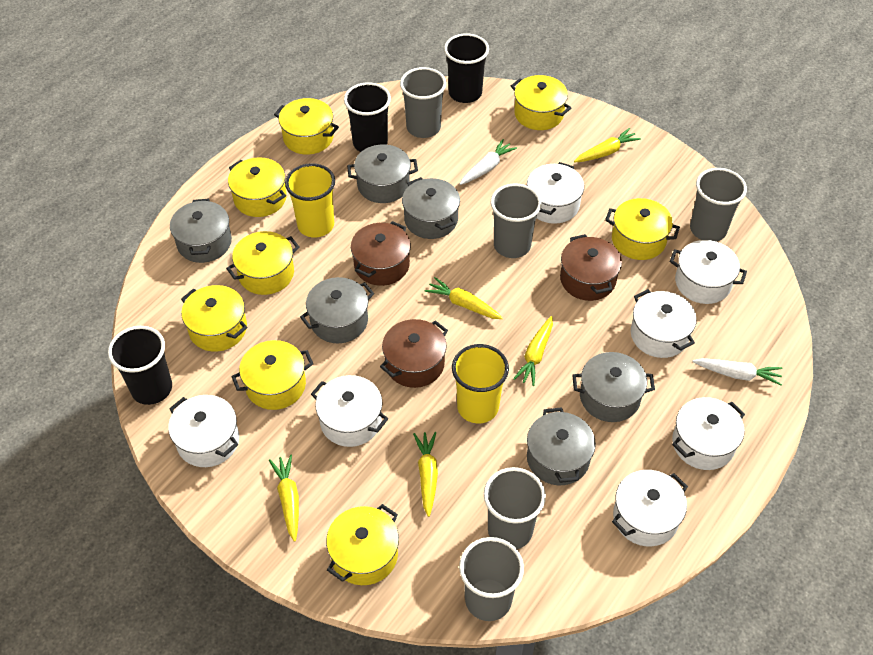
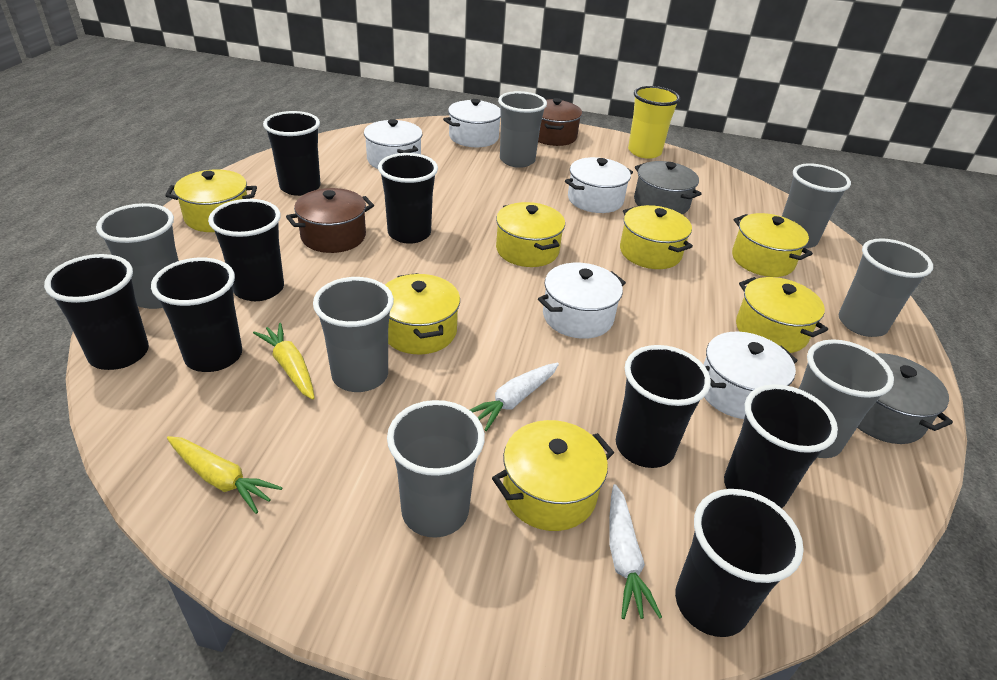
black cup: 3 -> 8
brown pot: 3 -> 2
grey cup: 5 -> 7
grey pot: 6 -> 2
white pot: 7 -> 5
yellow carrot: 5 -> 2
yellow cup: 2 -> 1
yellow pot: 8 -> 7

